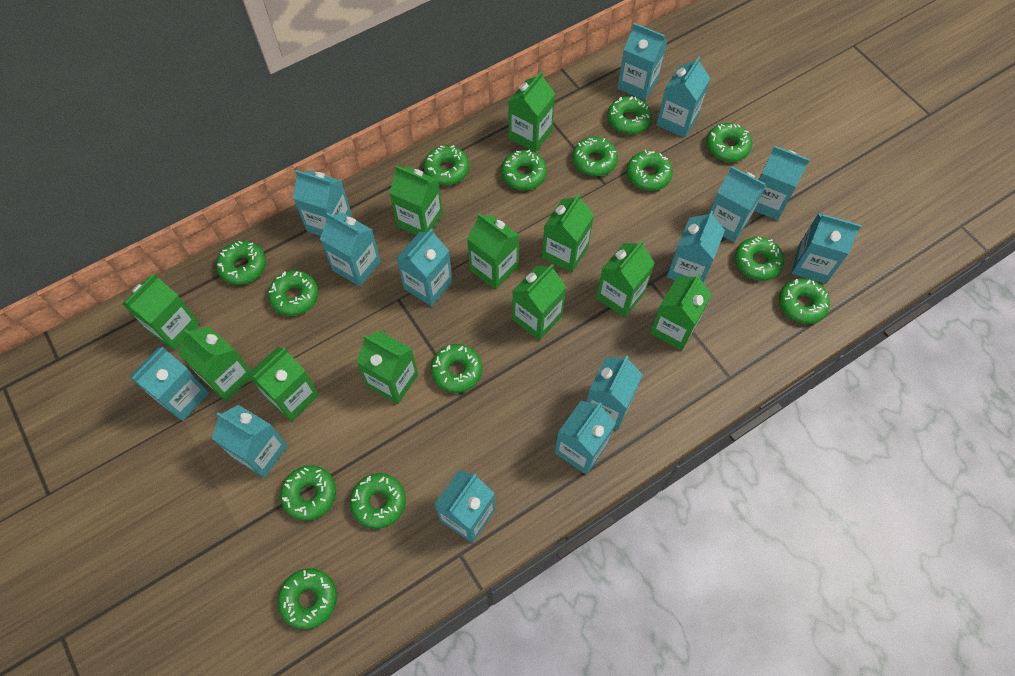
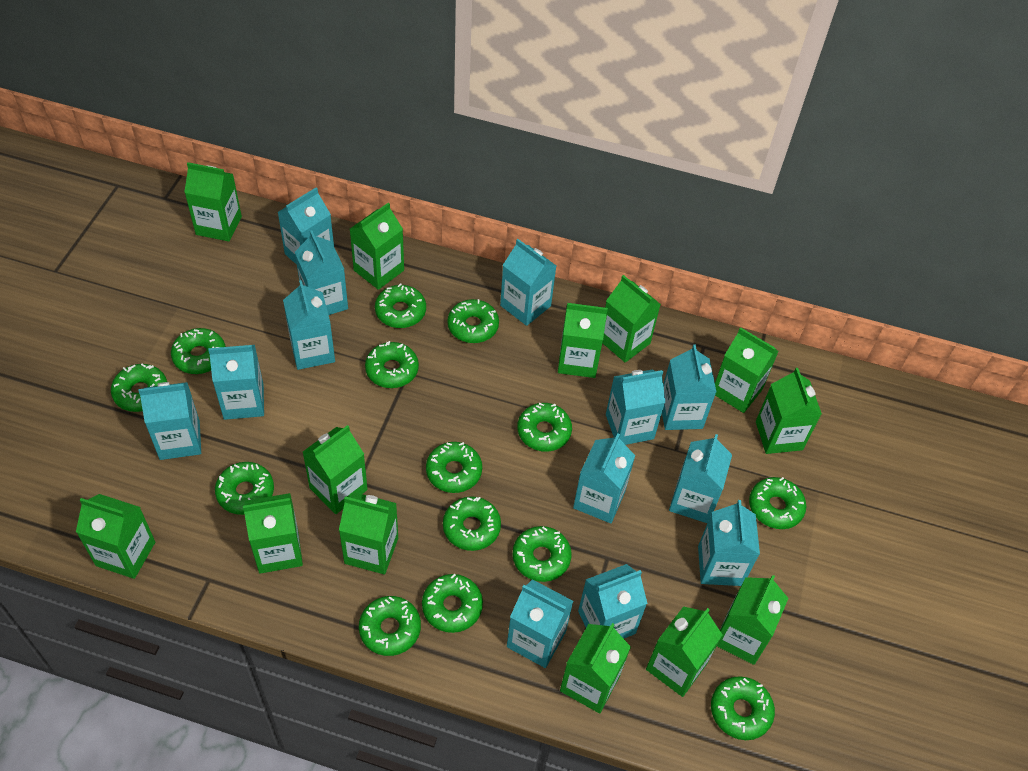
green carton: 11 -> 13
turquoise carton: 14 -> 13

